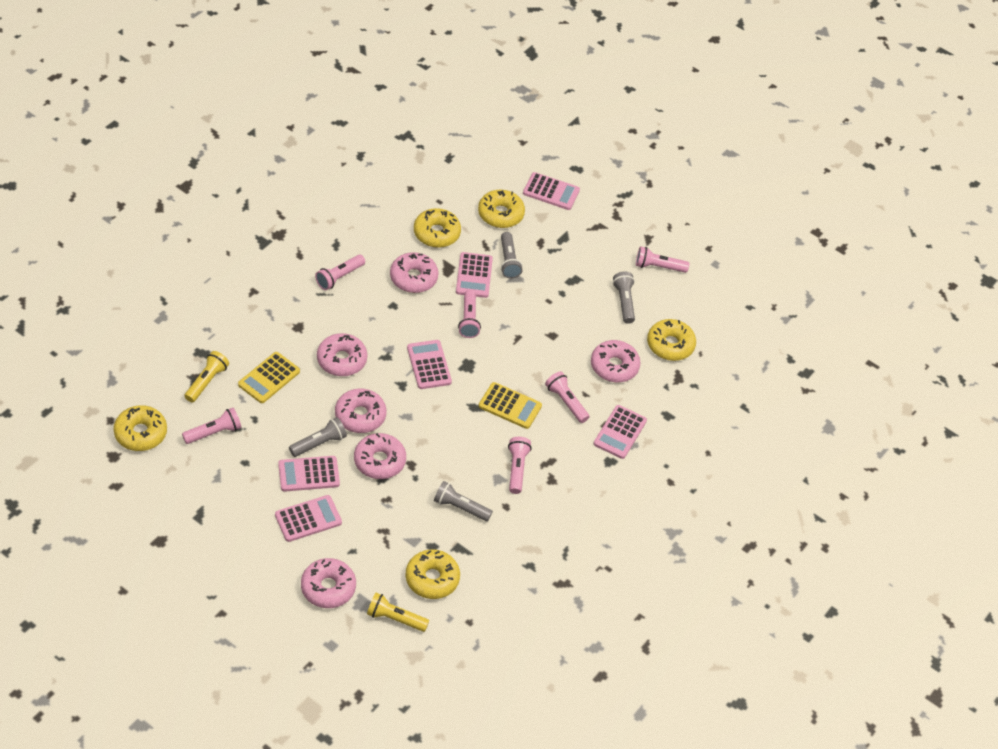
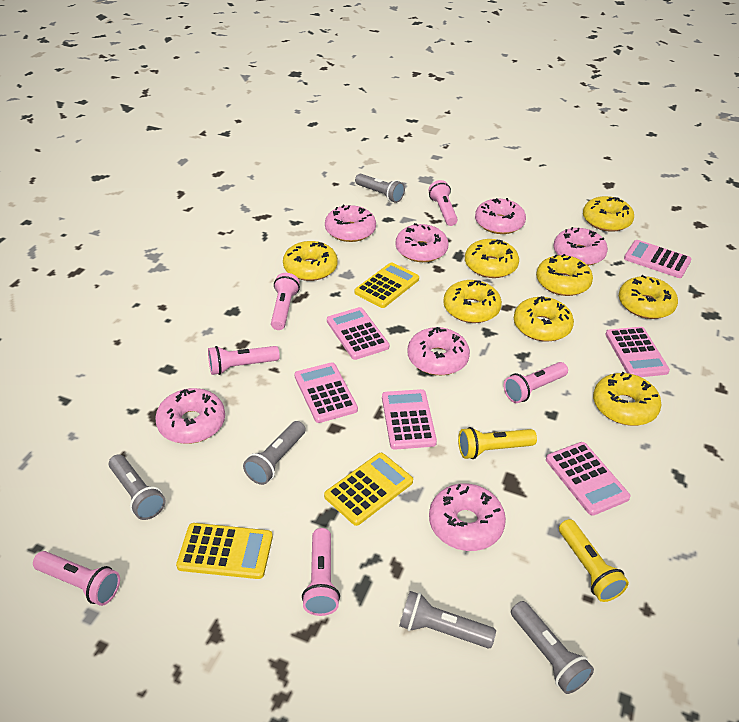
grey flashlight: 4 -> 5
pink donut: 6 -> 7
yellow calculator: 2 -> 3
yellow donut: 5 -> 8

